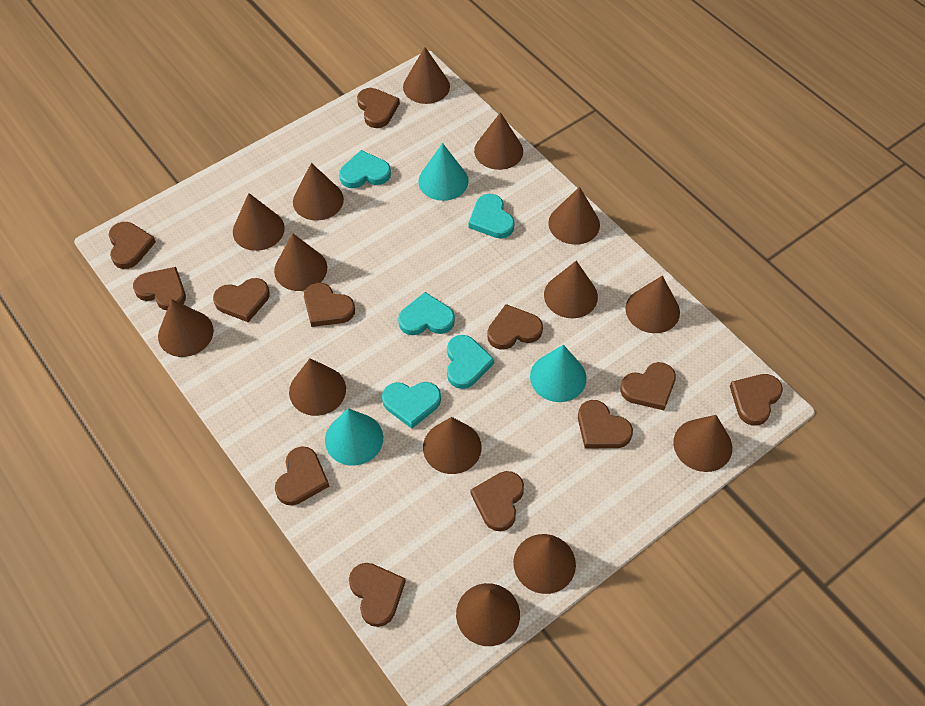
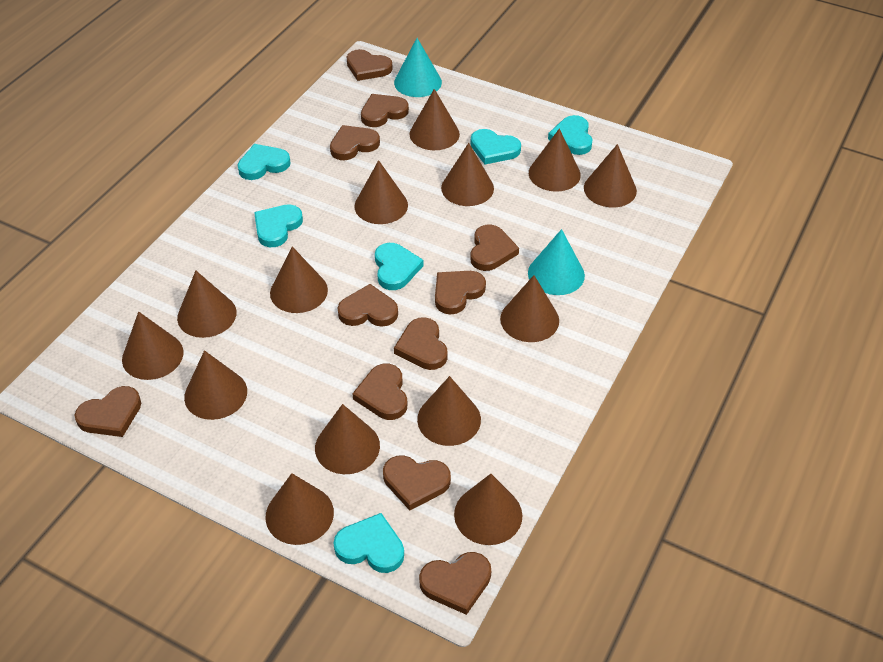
brown heart: 12 -> 11
turquoise cone: 3 -> 2
turquoise heart: 5 -> 6

